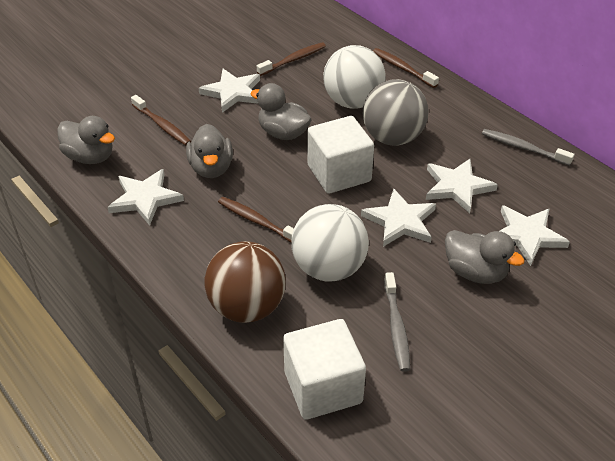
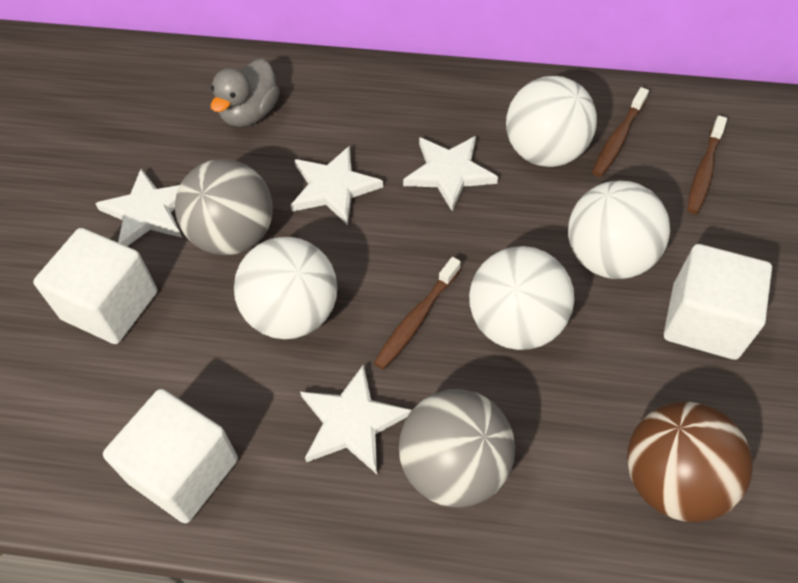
brown toothbrush: 4 -> 3
grey ball: 1 -> 2
grey duck: 4 -> 1
grey toothbrush: 2 -> 0
white ball: 2 -> 4
white cube: 2 -> 3
white star: 5 -> 4

